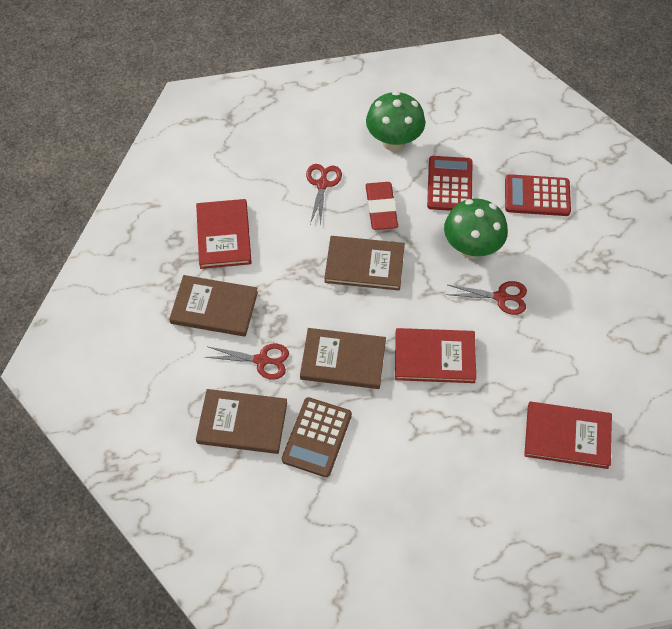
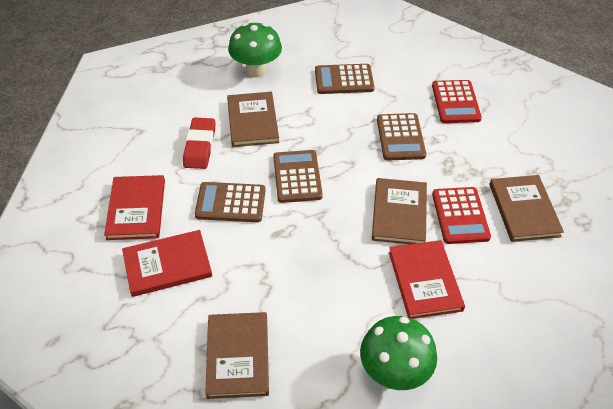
brown calculator: 1 -> 4
red scissors: 3 -> 0

